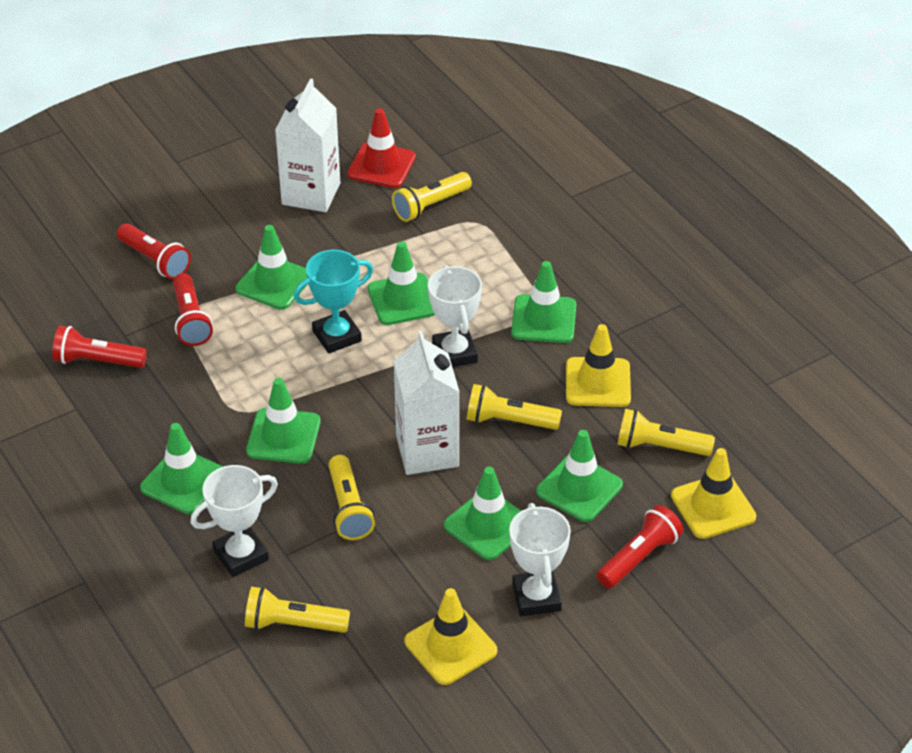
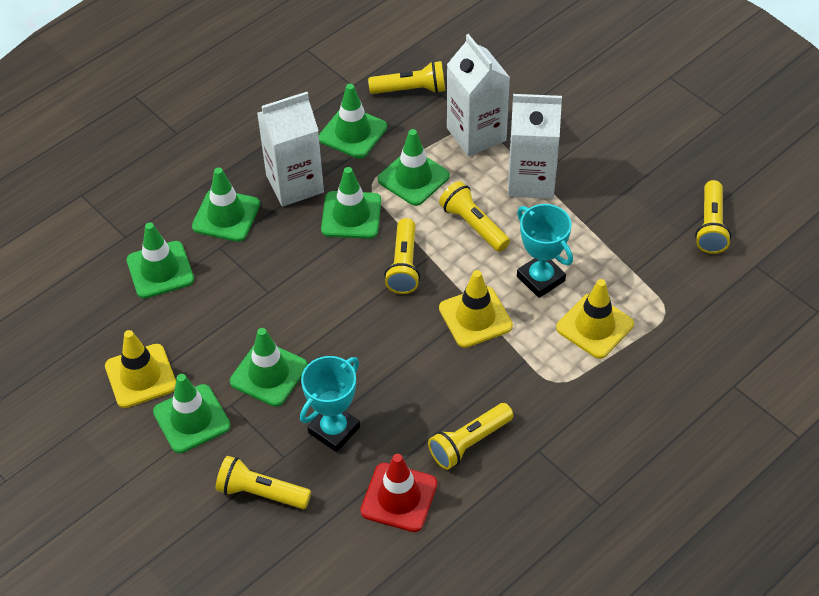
red flashlight: 4 -> 0
turquoise trophy: 1 -> 2
white carton: 2 -> 3
white trophy: 3 -> 0
yellow flashlight: 5 -> 6

